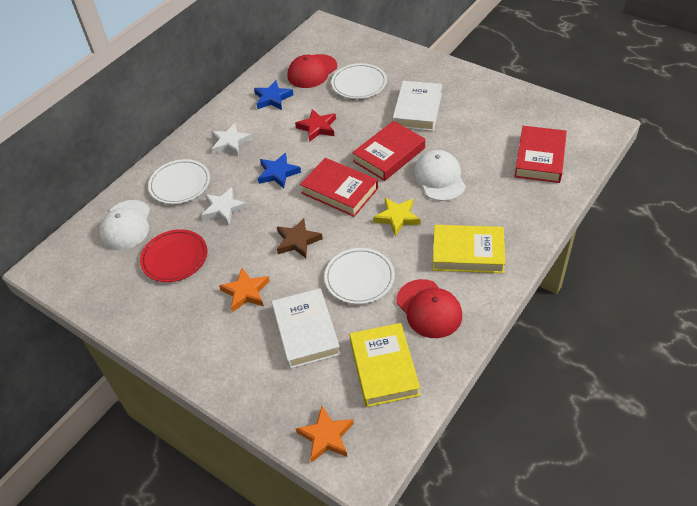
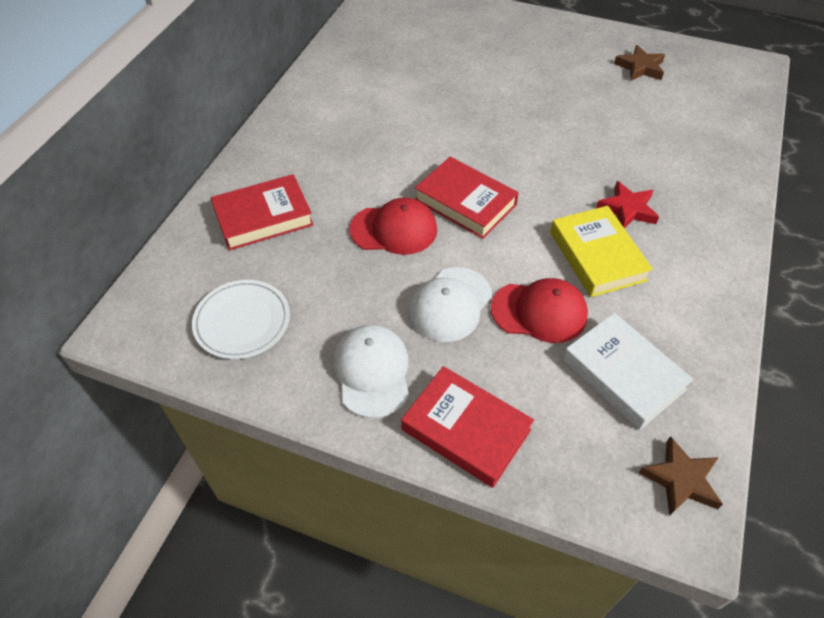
blue star: 2 -> 0
brown star: 1 -> 2
orange star: 2 -> 0
red plate: 1 -> 0
white book: 2 -> 1
white plate: 3 -> 1
white star: 2 -> 0
yellow book: 2 -> 1
yellow star: 1 -> 0

